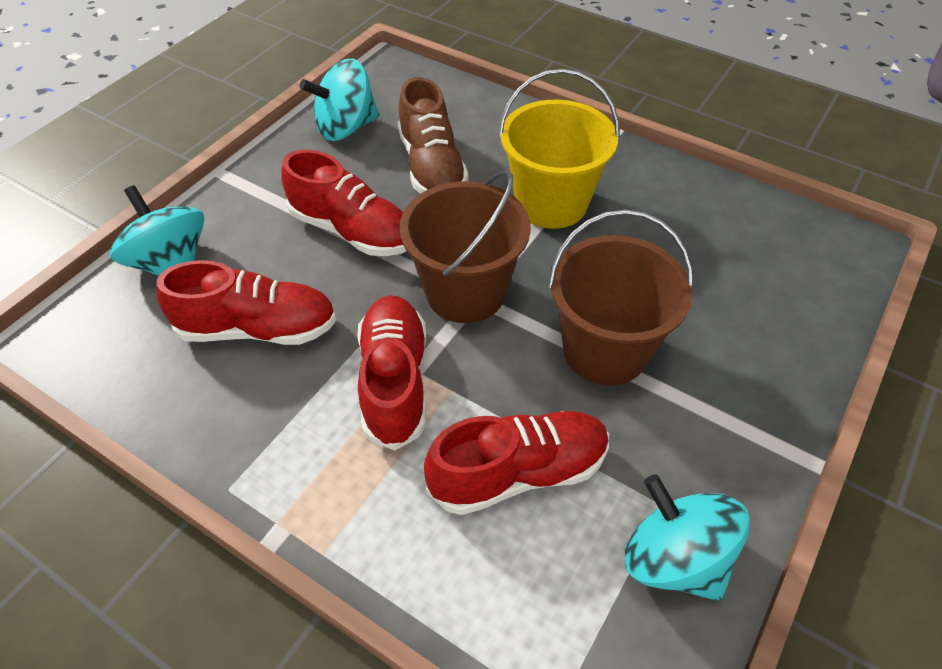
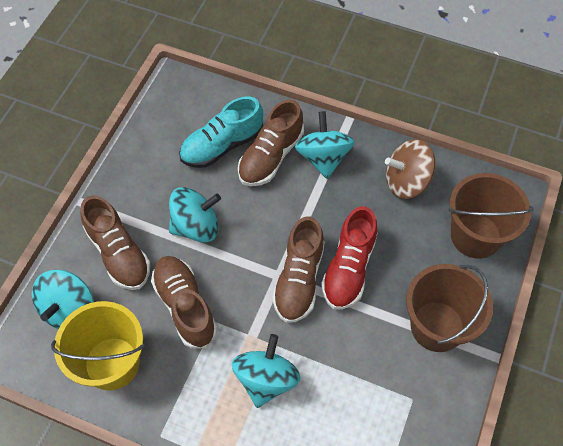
brown shoe: 1 -> 4
brown spinning top: 0 -> 1
red shoe: 4 -> 1
turquoise shoe: 0 -> 1
turquoise spinning top: 3 -> 4

